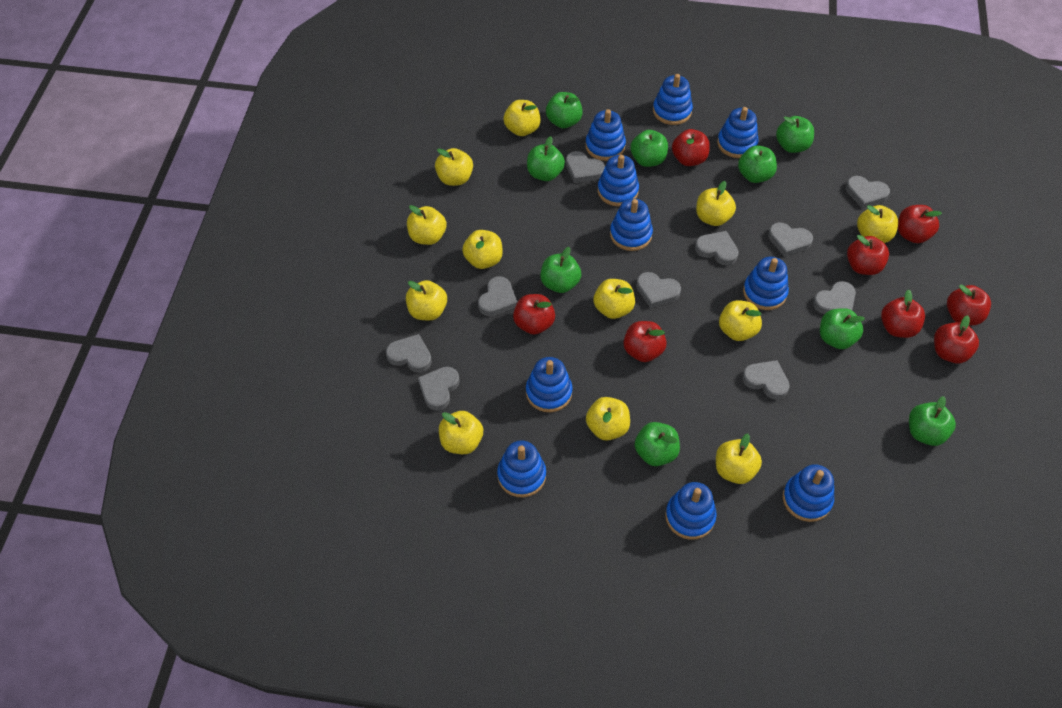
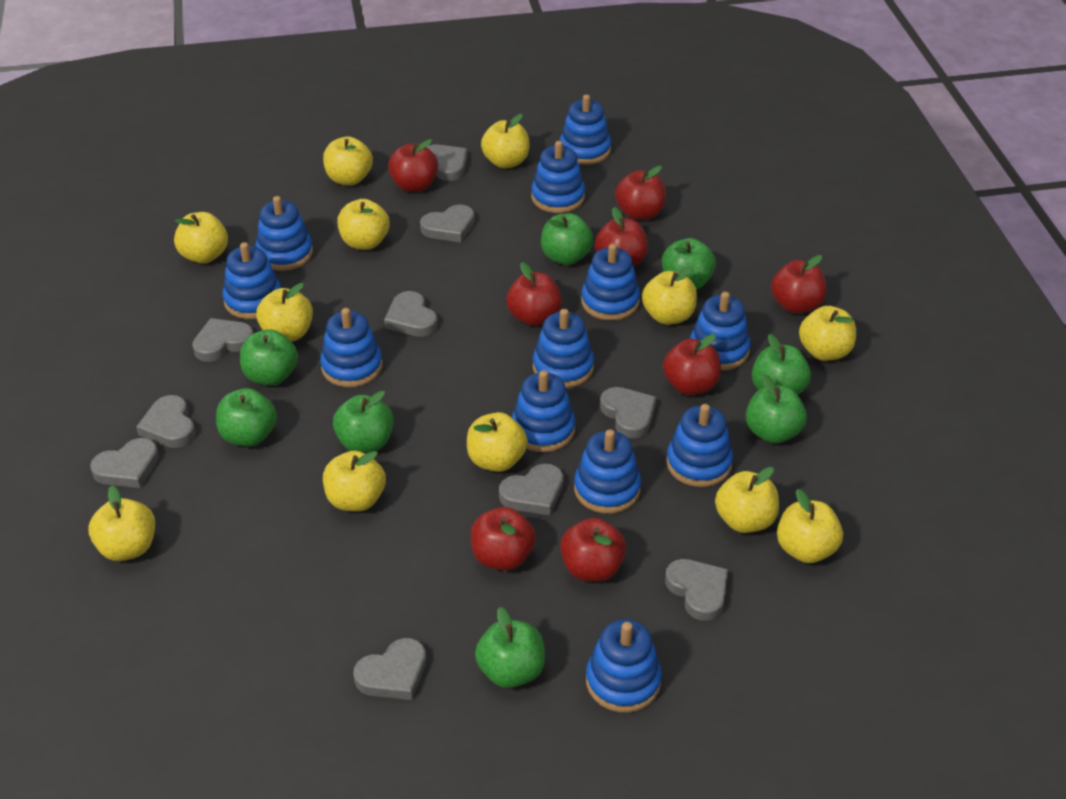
blue stacking toy: 10 -> 12
green apple: 9 -> 8

